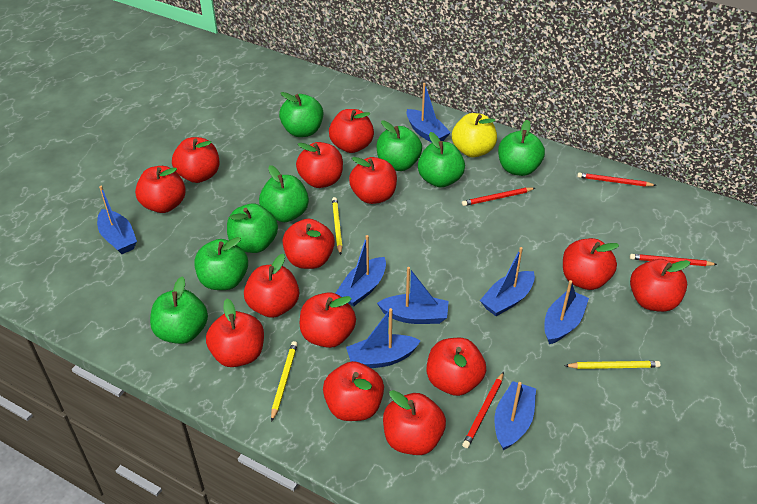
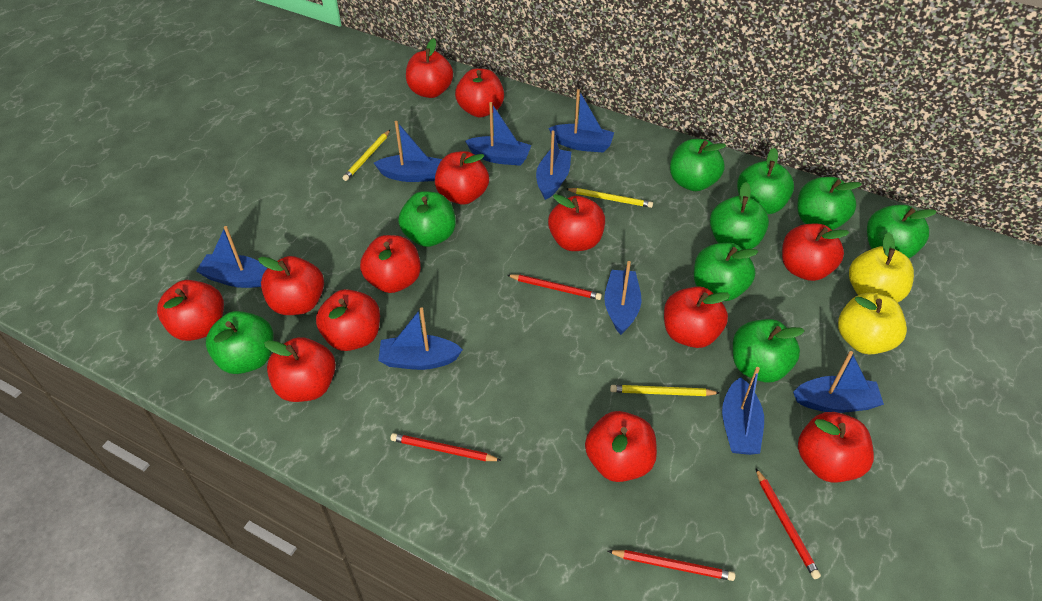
blue boat: 8 -> 9
green apple: 8 -> 9
red apple: 14 -> 13
yellow apple: 1 -> 2

